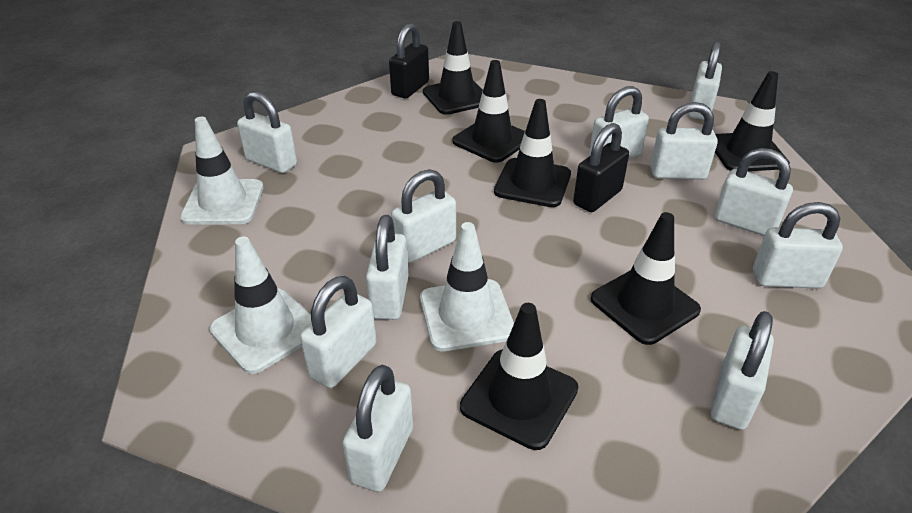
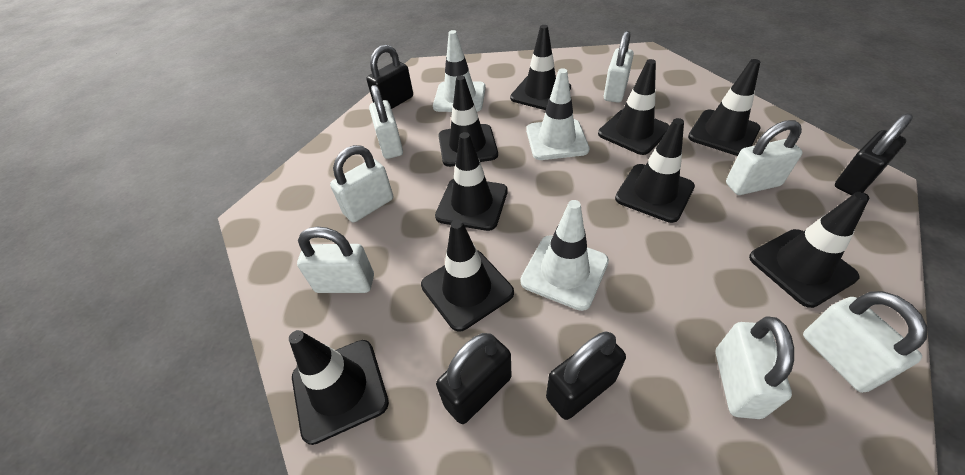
black padlock: 2 -> 4
black traffic cone: 6 -> 9
white padlock: 11 -> 7

